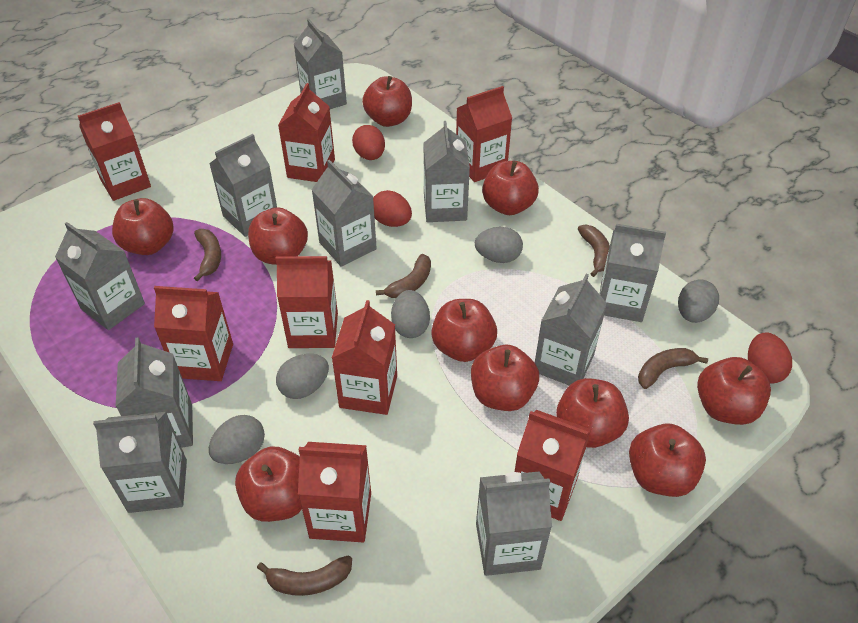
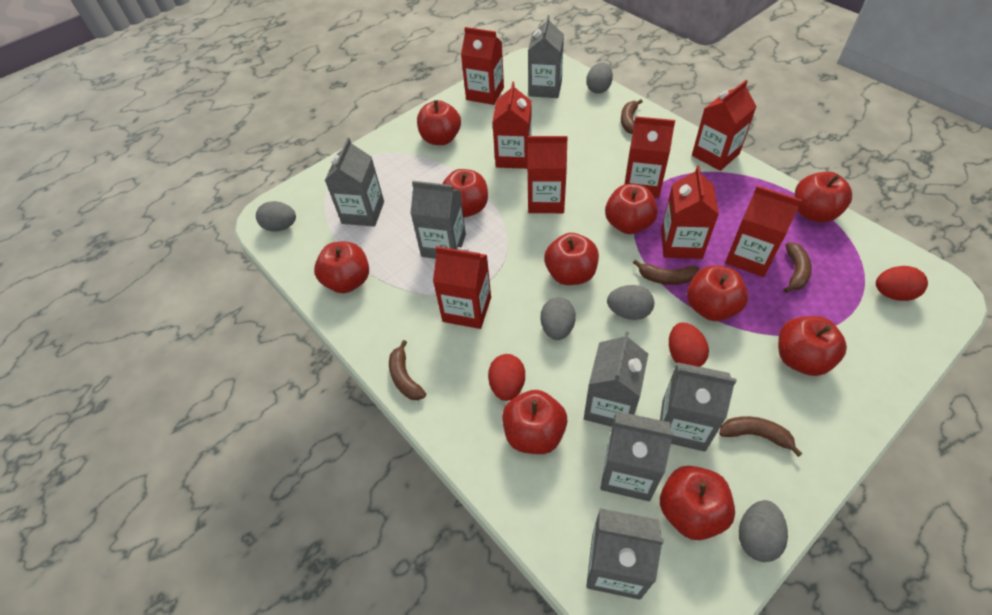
grey carton: 10 -> 7

